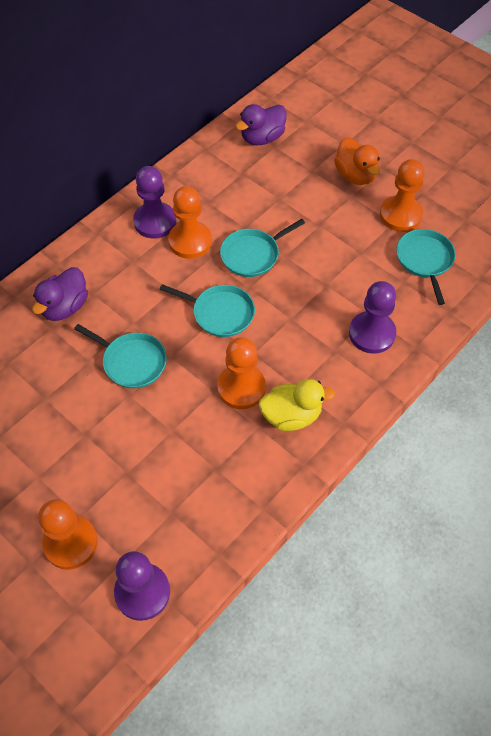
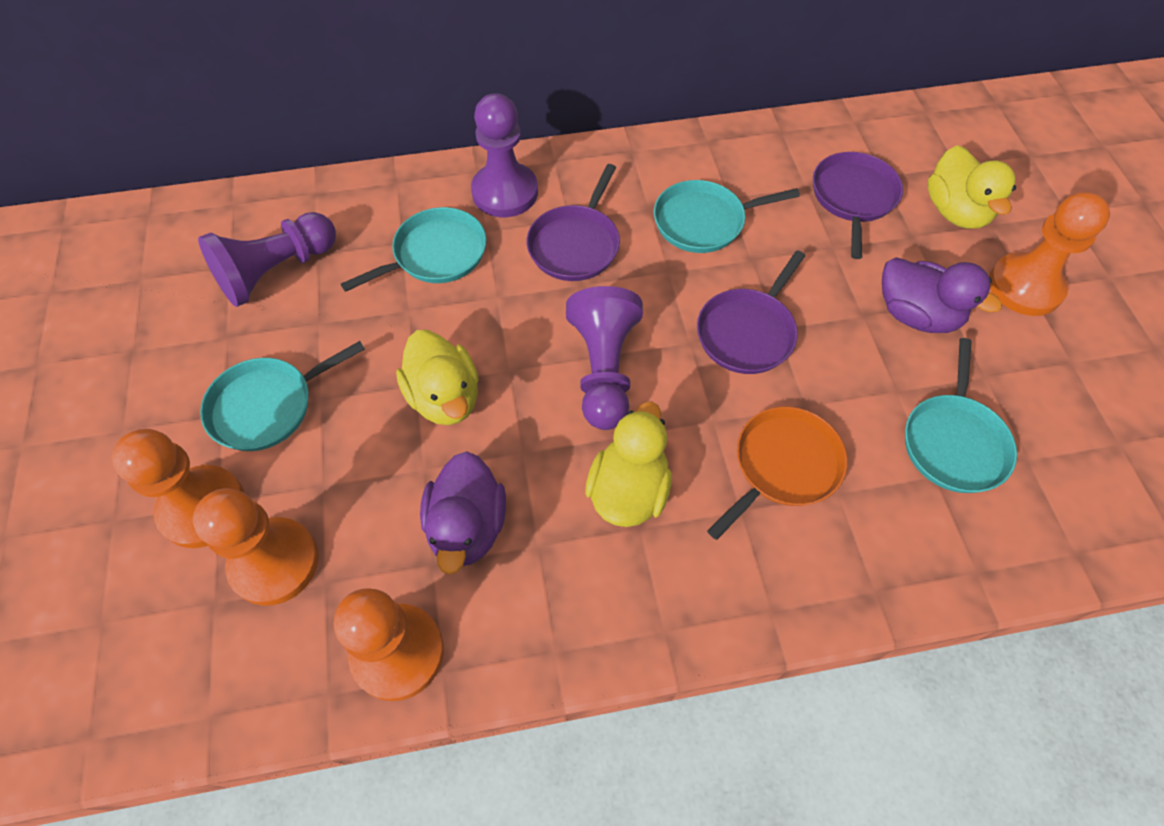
orange duck: 1 -> 0
orange pan: 0 -> 1
purple pan: 0 -> 3
yellow duck: 1 -> 3

